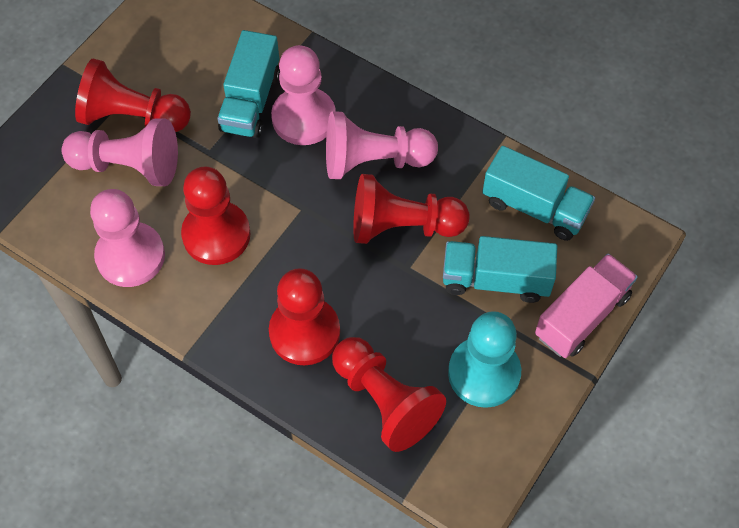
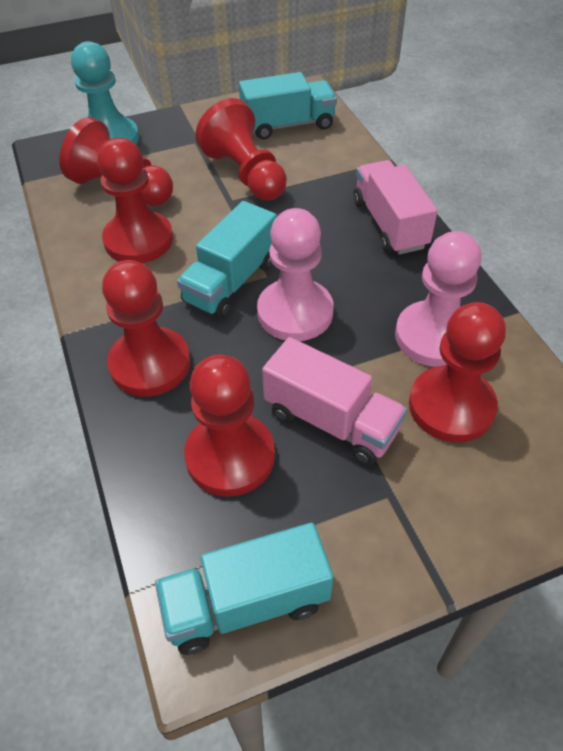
pink pawn: 4 -> 2
pink truck: 1 -> 2
red pawn: 5 -> 6

